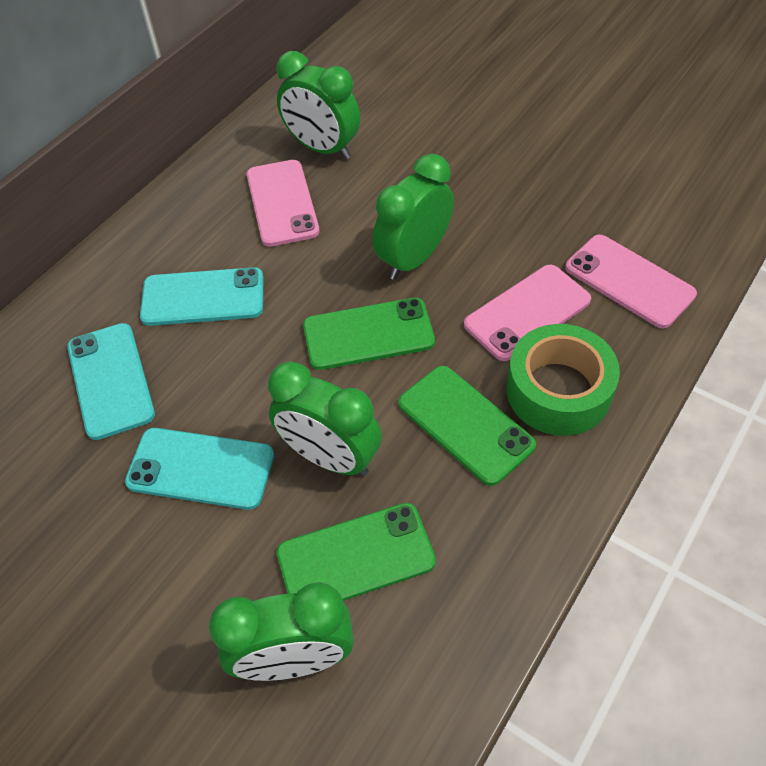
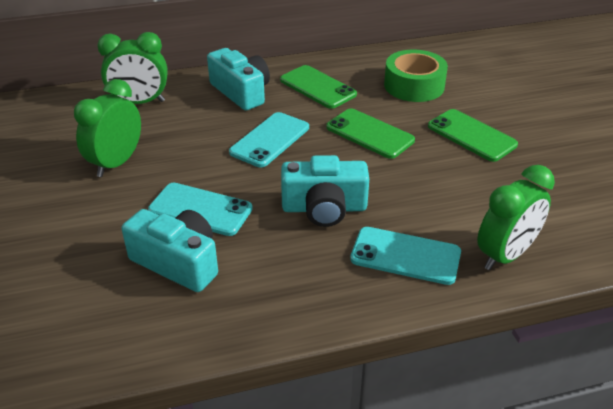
green clock: 4 -> 3
pink phone: 3 -> 0
turquoise camera: 0 -> 3

